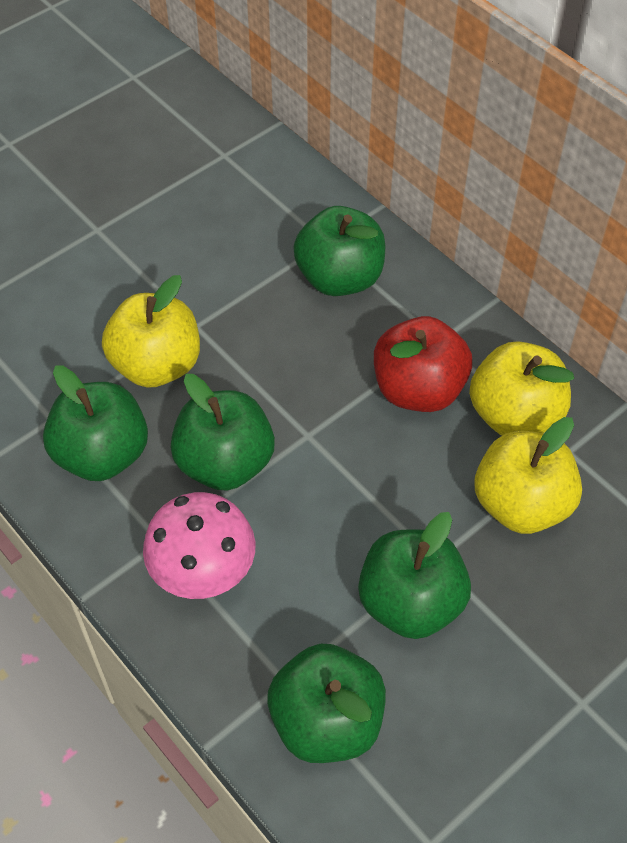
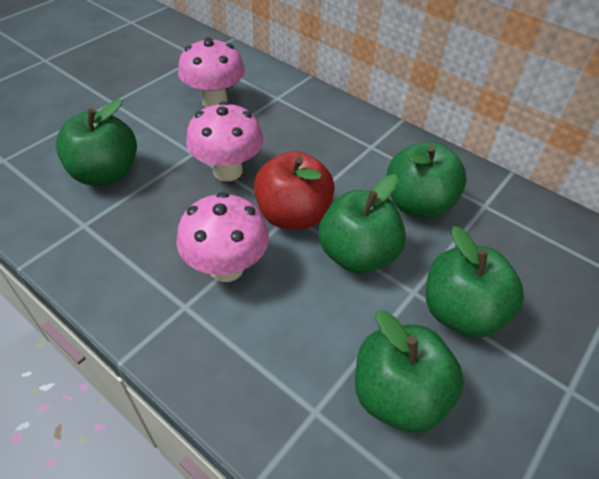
pink mushroom: 1 -> 3
yellow apple: 3 -> 0

